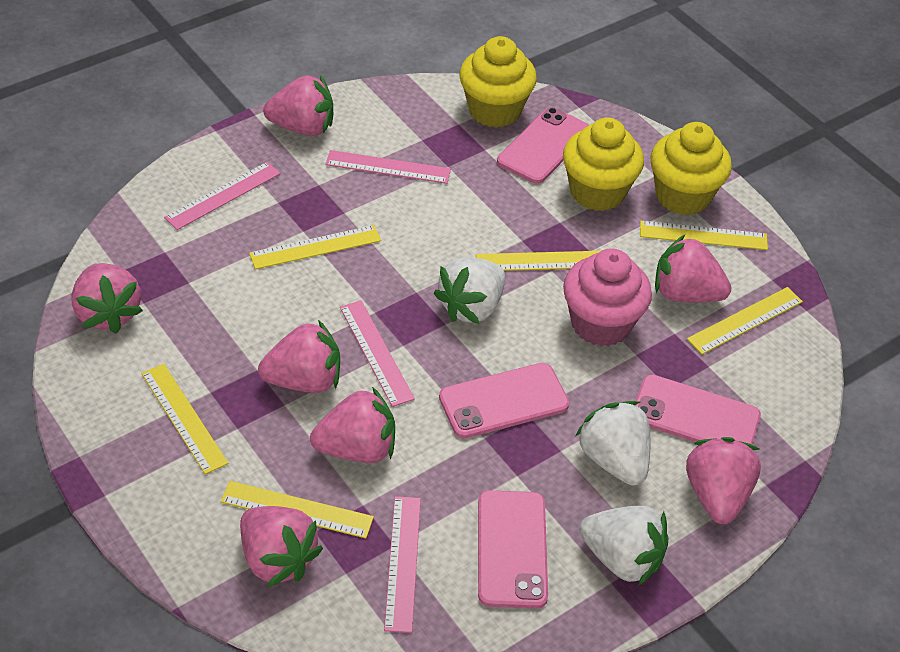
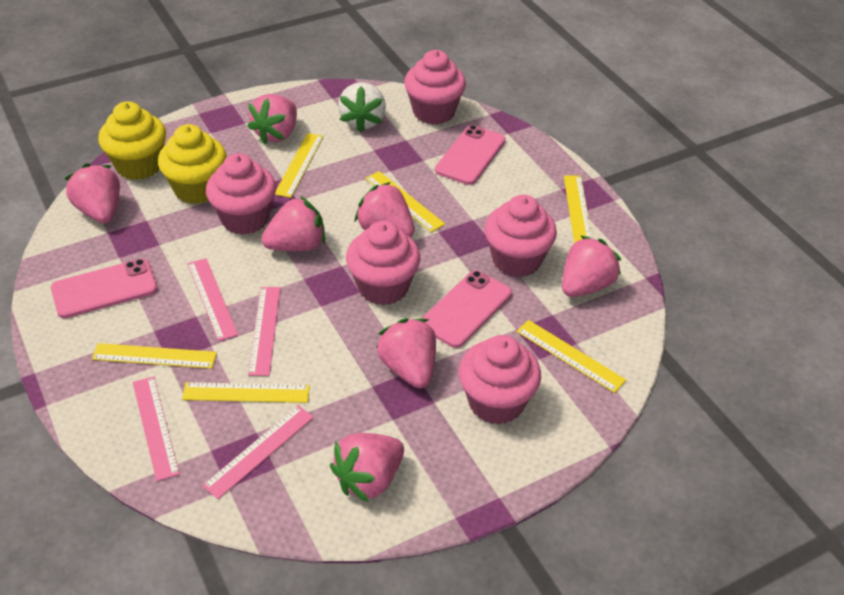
pink cupcake: 1 -> 5
pink phone: 4 -> 3
white strawberry: 3 -> 1
yellow cupcake: 3 -> 2

